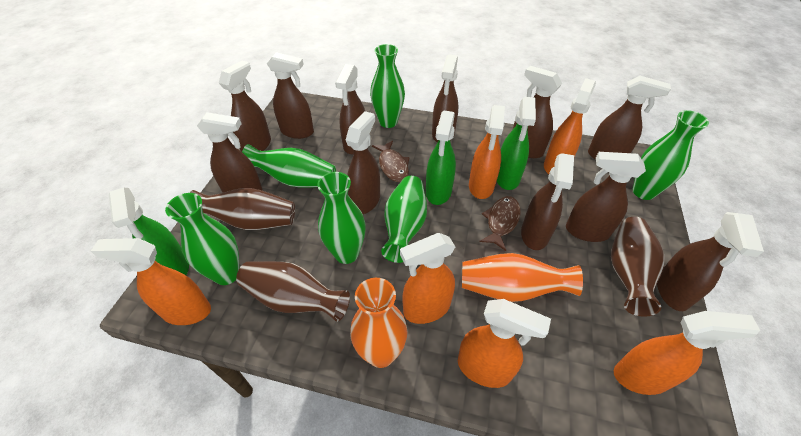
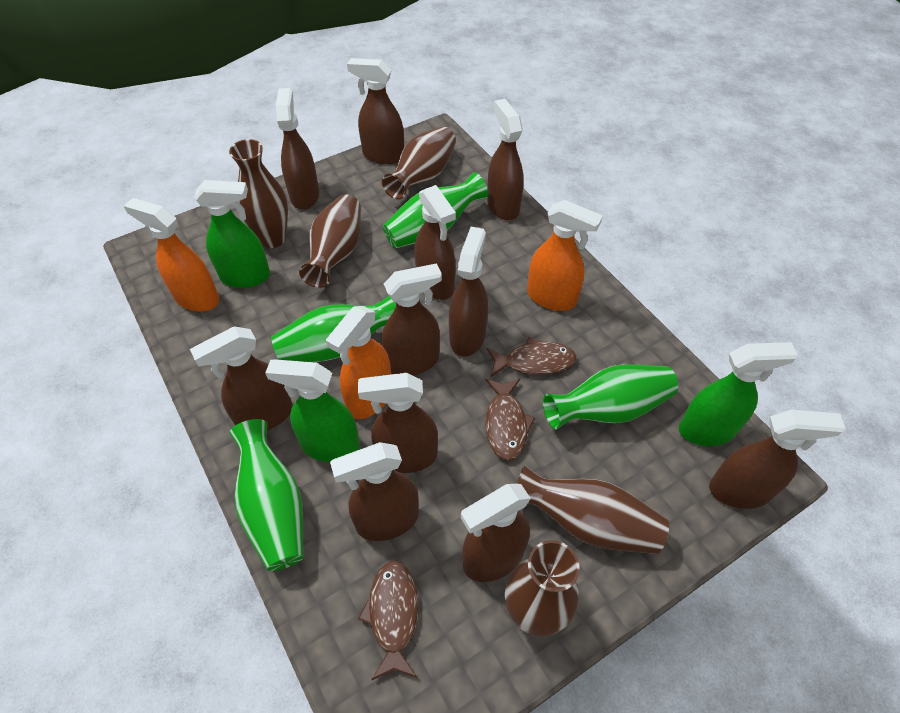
brown fish: 2 -> 3
brown vase: 3 -> 5
green vase: 6 -> 4
orange spray bottle: 6 -> 3
orange vase: 2 -> 0

